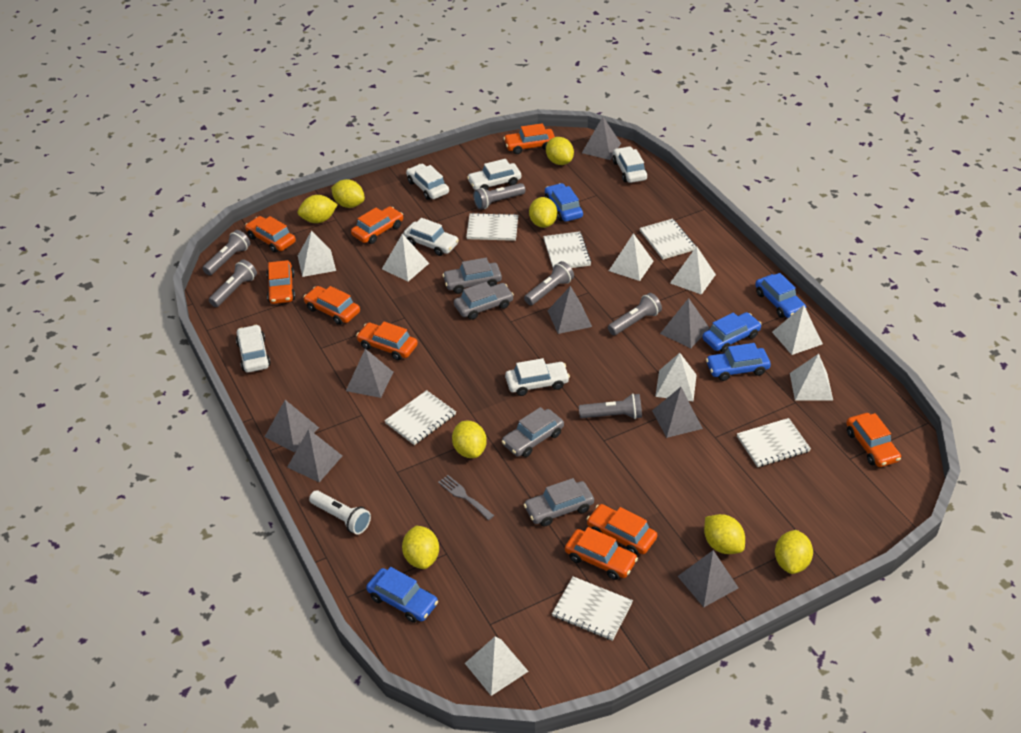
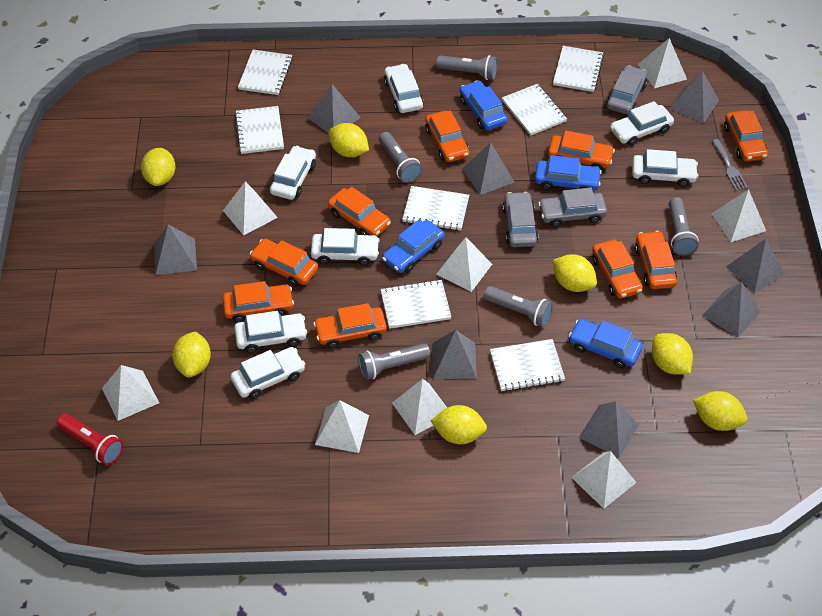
blue car: 5 -> 4
grey car: 4 -> 3
grey flashlight: 6 -> 5
red flashlight: 0 -> 1
white car: 6 -> 7
white flashlight: 1 -> 0
white notebook: 6 -> 7
yellow lemon: 8 -> 7

